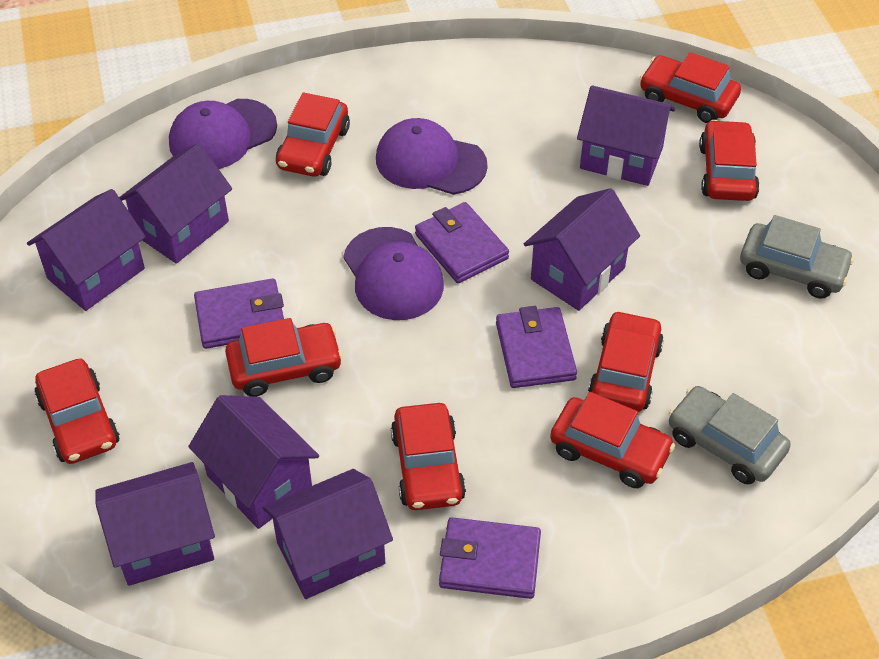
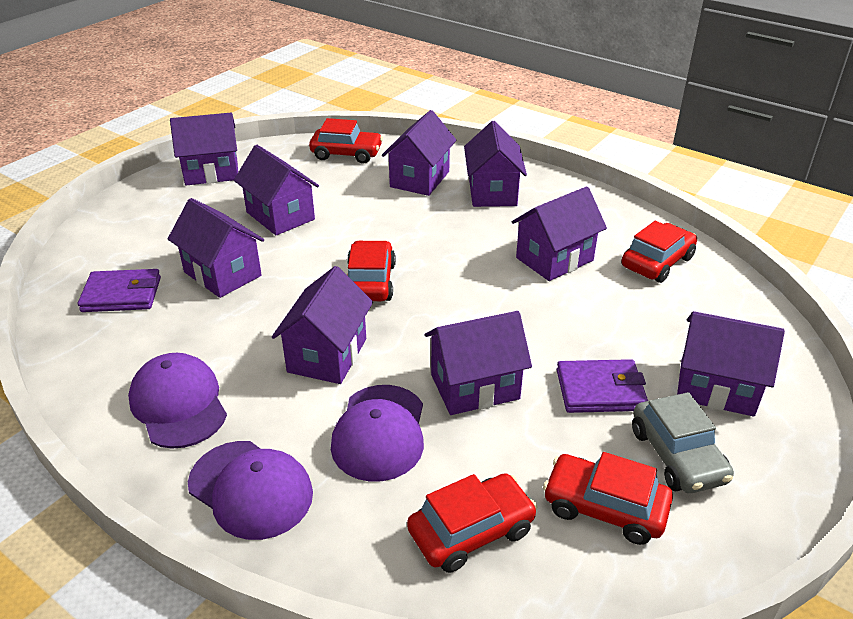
grey car: 2 -> 1
purple house: 7 -> 9
purple wallet: 4 -> 2
red car: 8 -> 5

